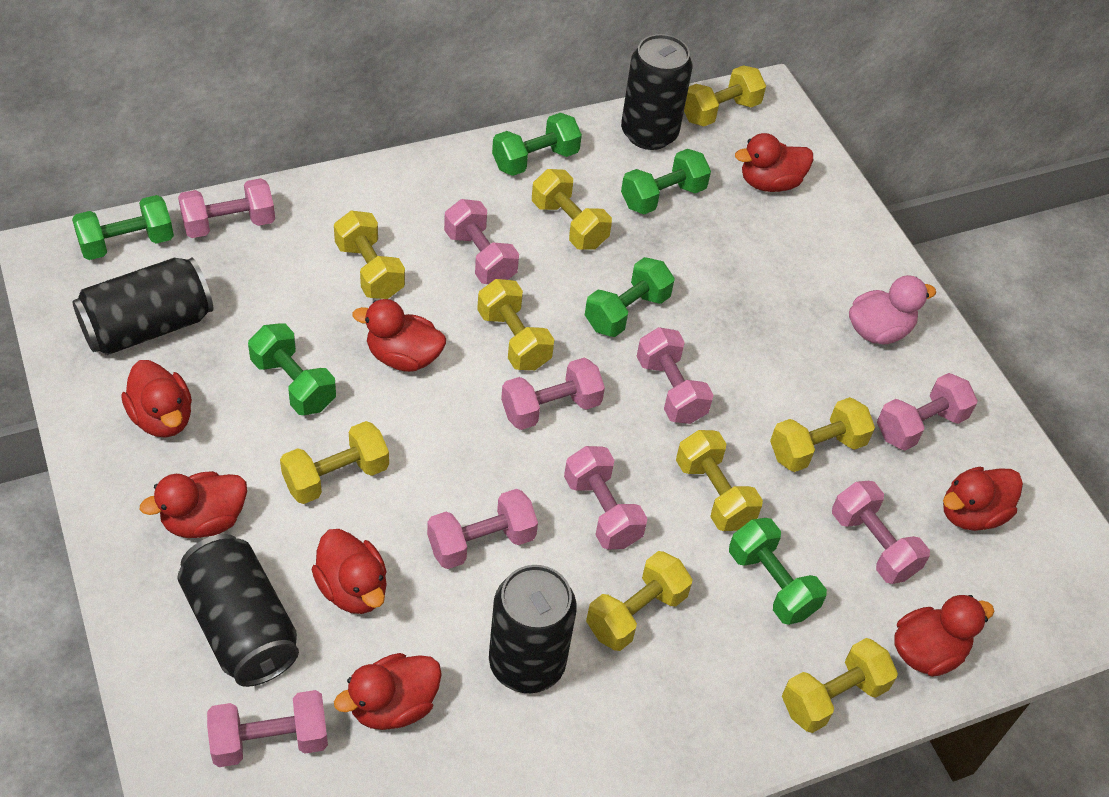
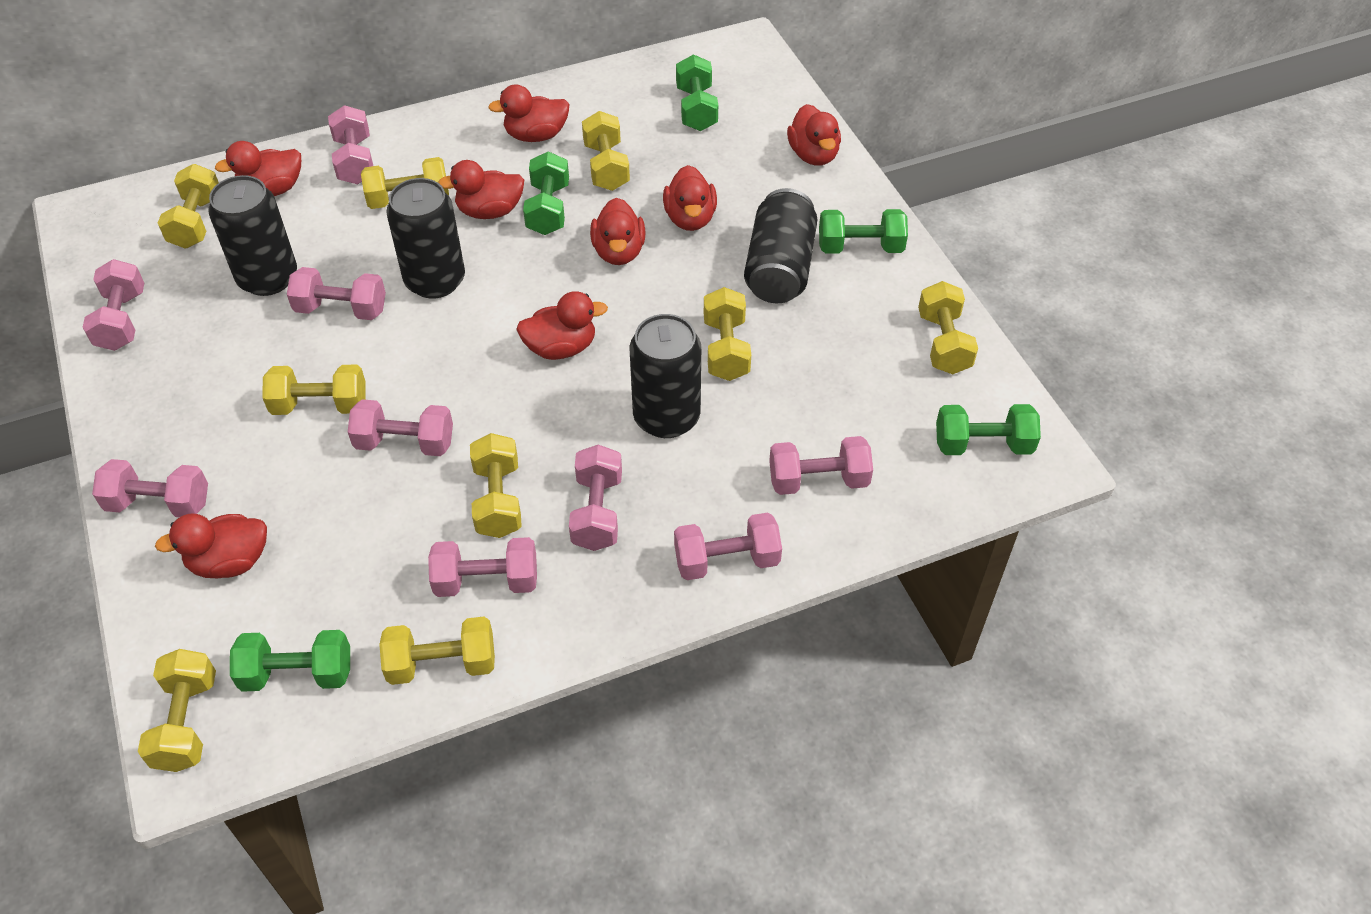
green dumbbell: 6 -> 5
pink duck: 1 -> 0

